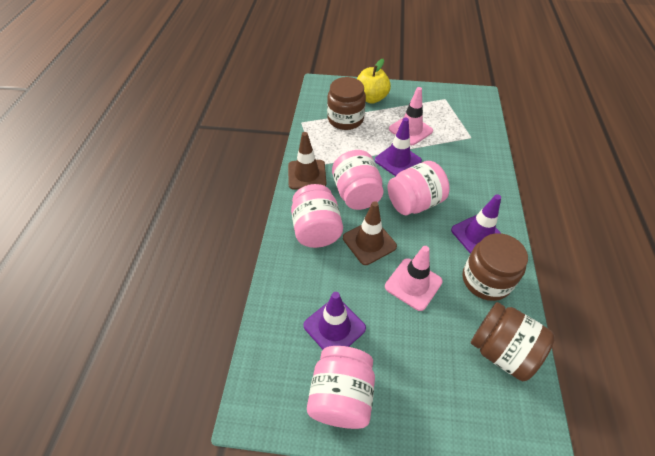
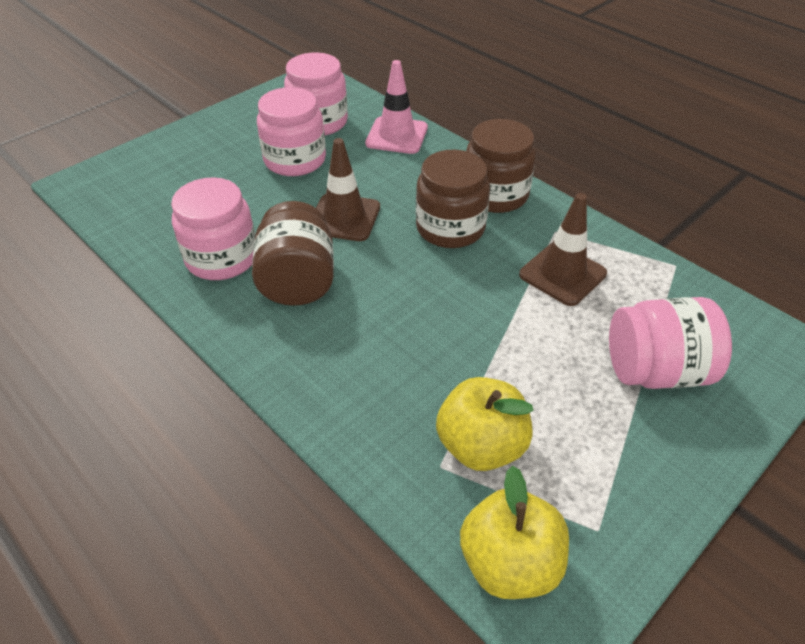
pink traffic cone: 2 -> 1
purple traffic cone: 3 -> 0
yellow apple: 1 -> 2

